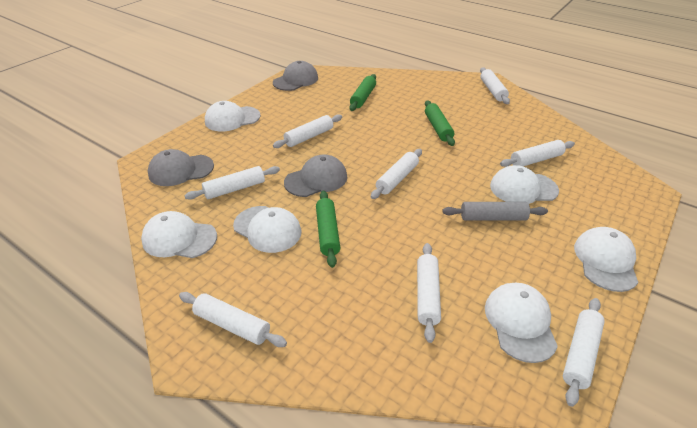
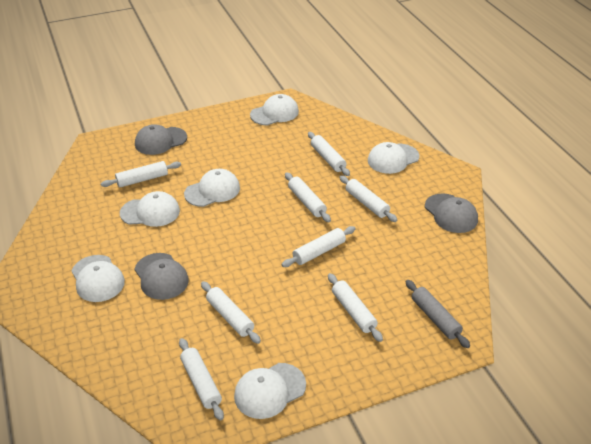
green rolling pin: 3 -> 0

